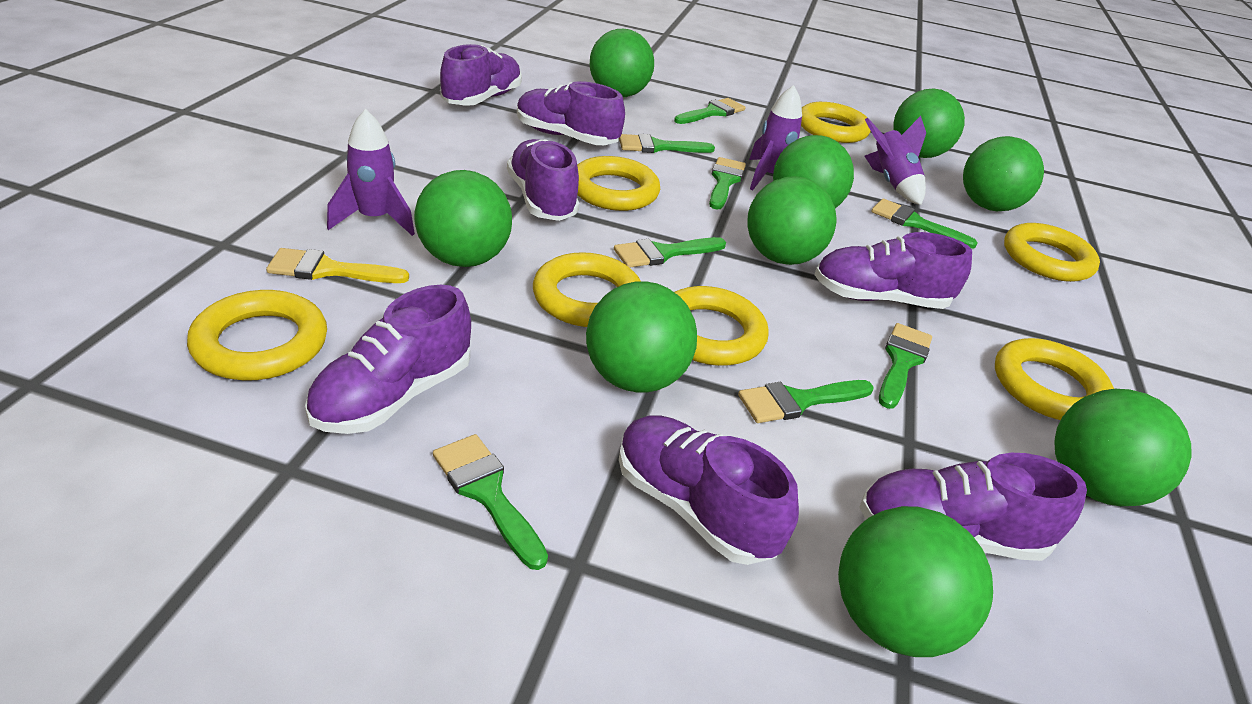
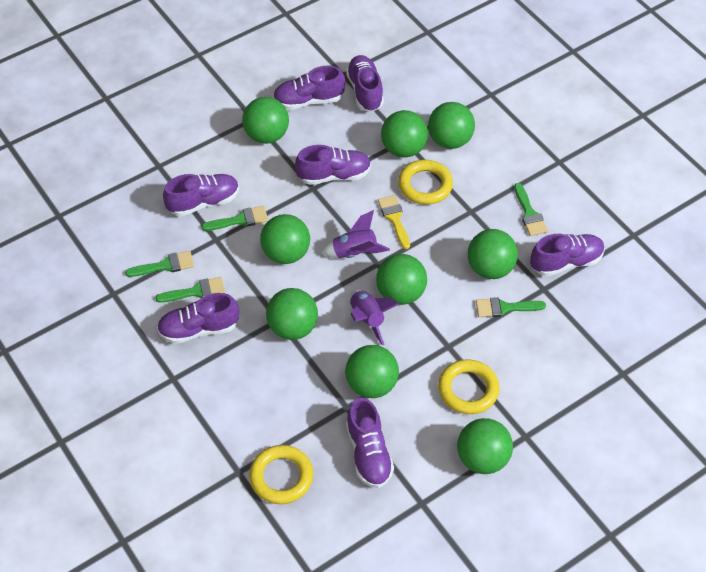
green brush: 8 -> 5
purple rocket: 3 -> 2
yellow ring: 7 -> 3

